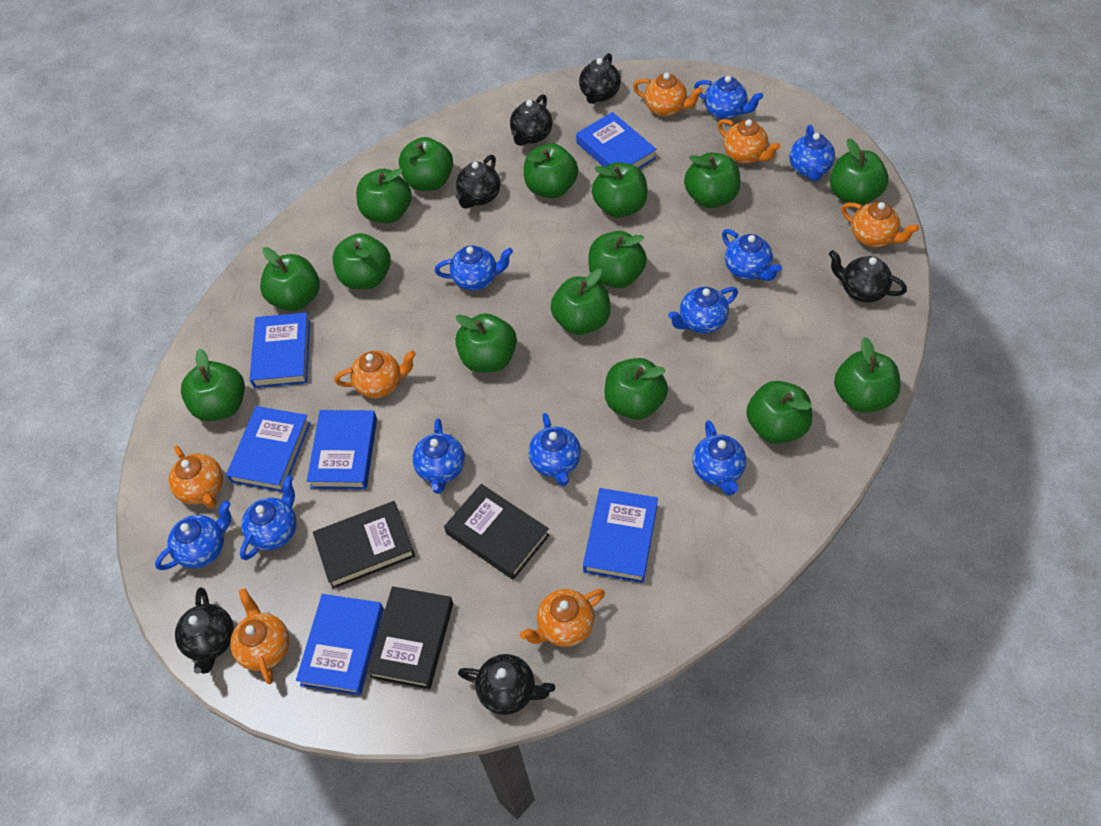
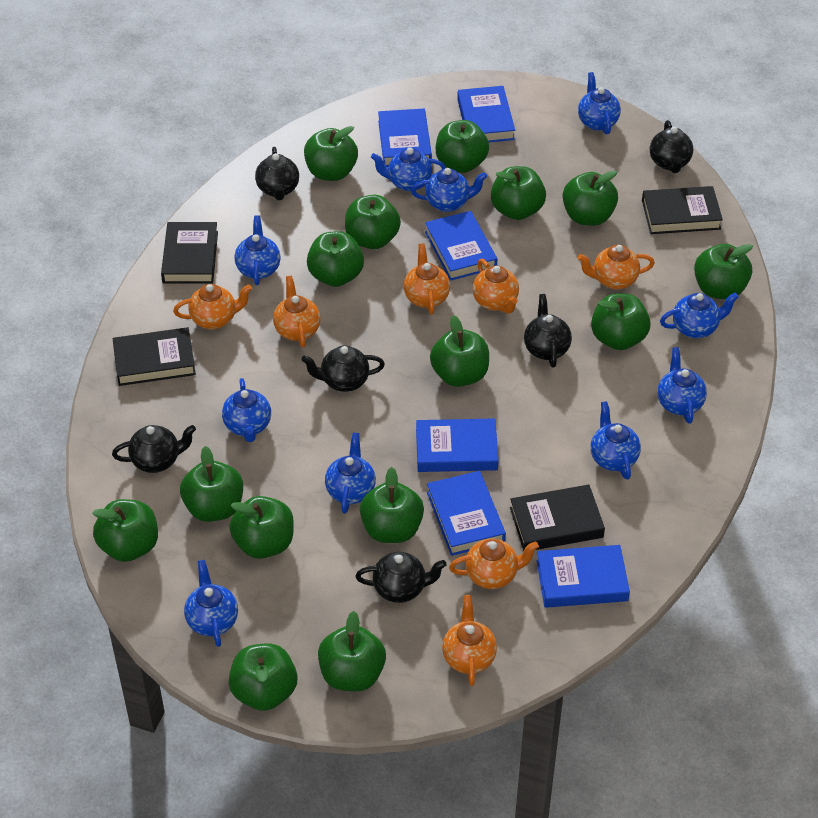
black book: 3 -> 4

